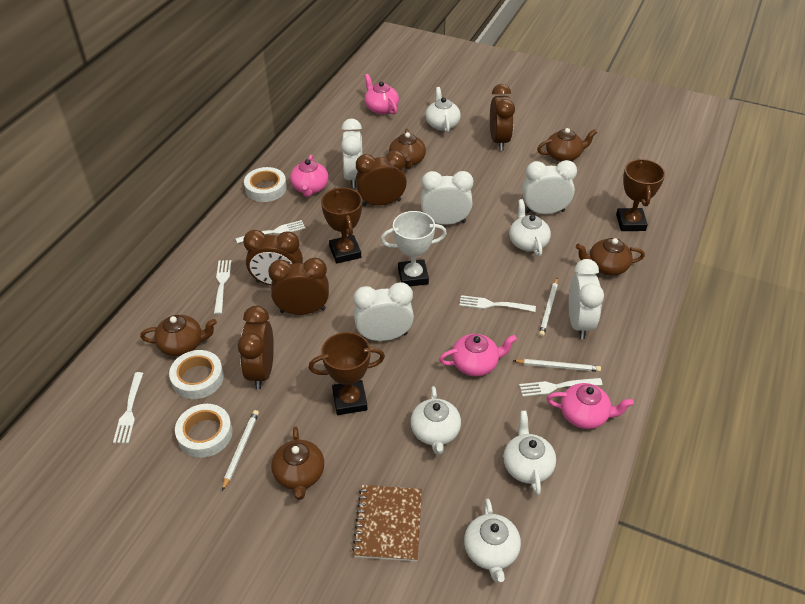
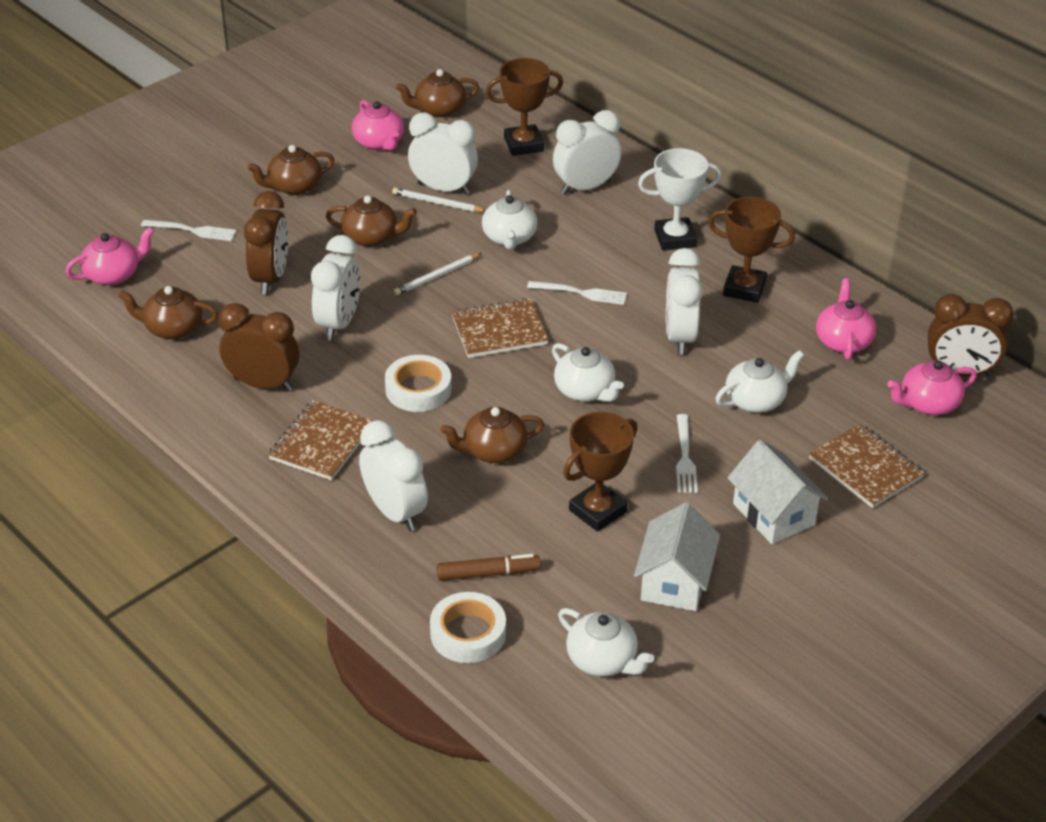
brown clock: 5 -> 3
brown marker: 0 -> 1
brown notebook: 1 -> 3
white fork: 5 -> 3
white house: 0 -> 2
white pencil: 3 -> 2
white tape: 3 -> 2
white teapot: 5 -> 4

